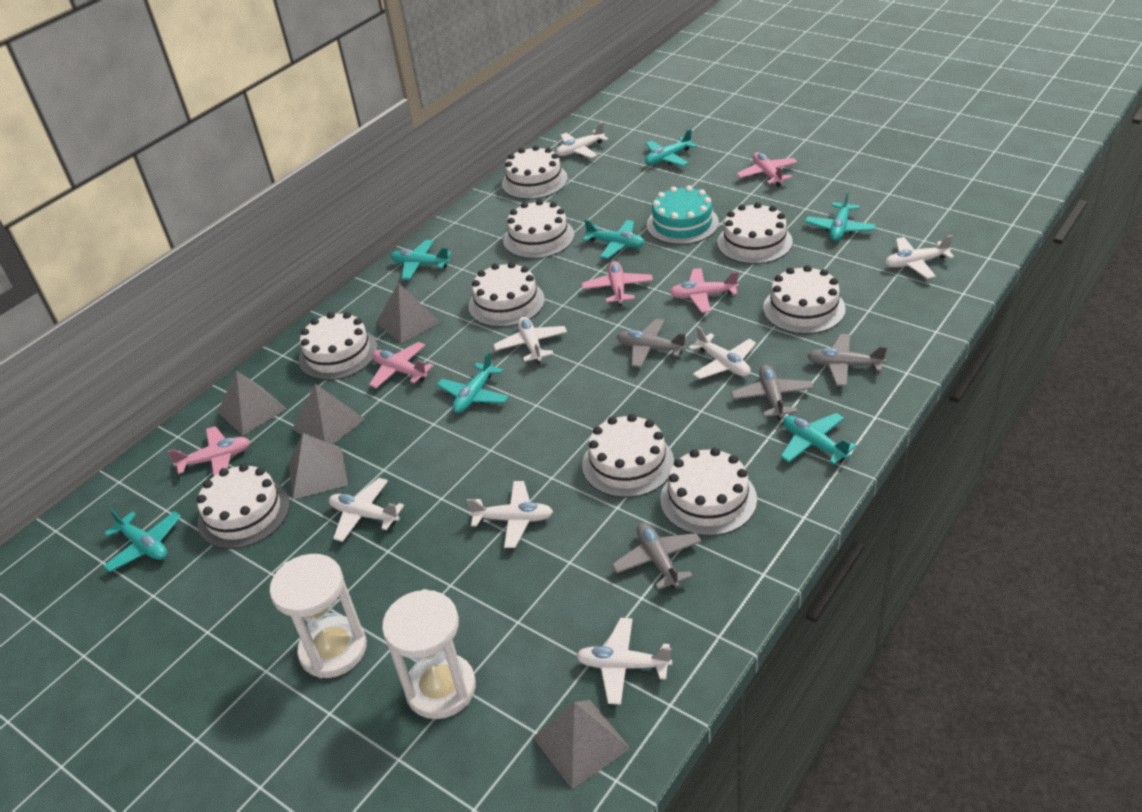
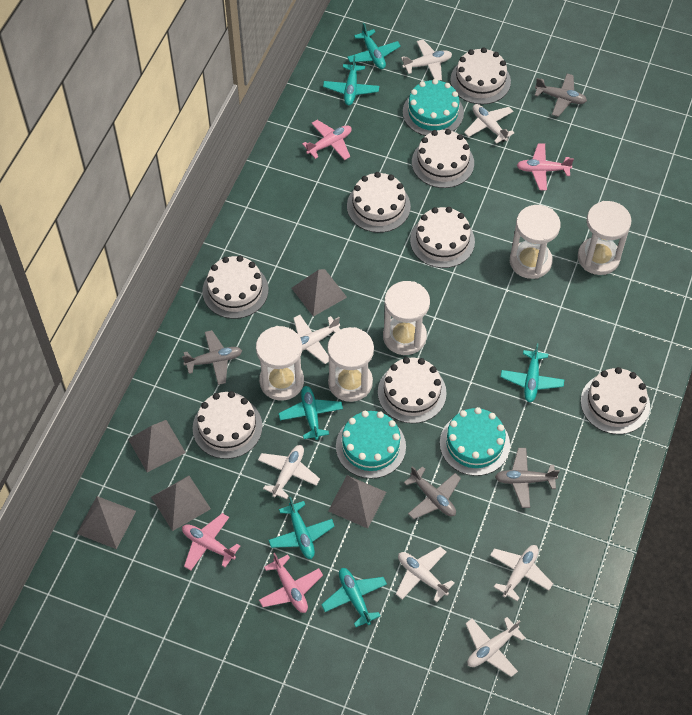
pink plane: 5 -> 4
turquoise cake: 1 -> 3
turquoise plane: 7 -> 6
white cake: 9 -> 8
white hourglass: 2 -> 5

